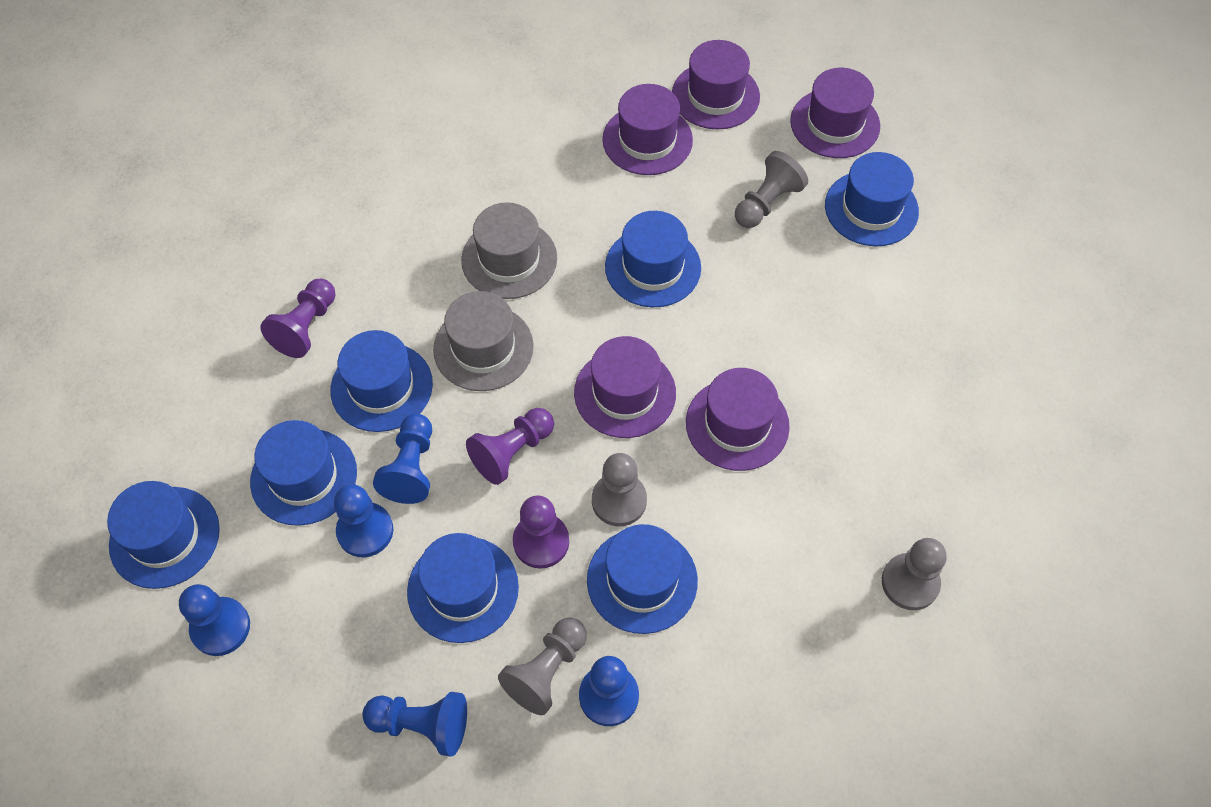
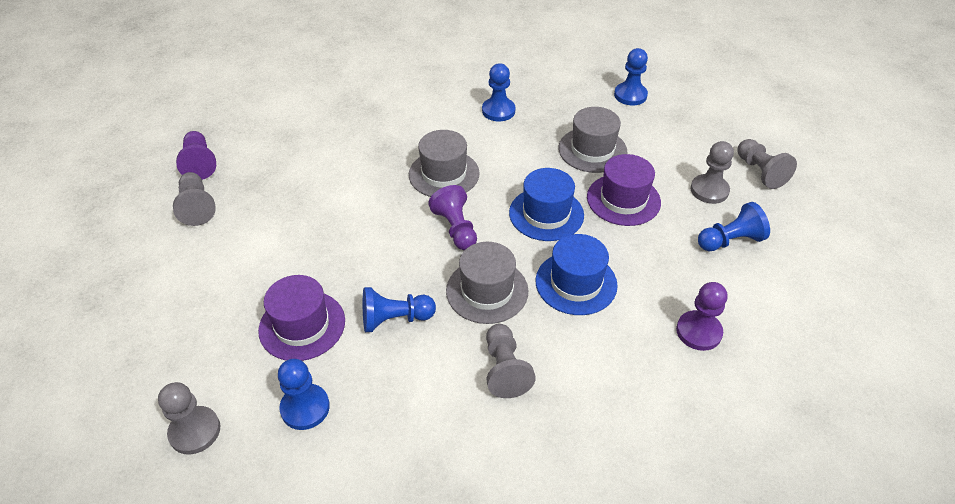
blue hat: 7 -> 2
grey hat: 2 -> 3
grey pawn: 4 -> 5
purple hat: 5 -> 2

